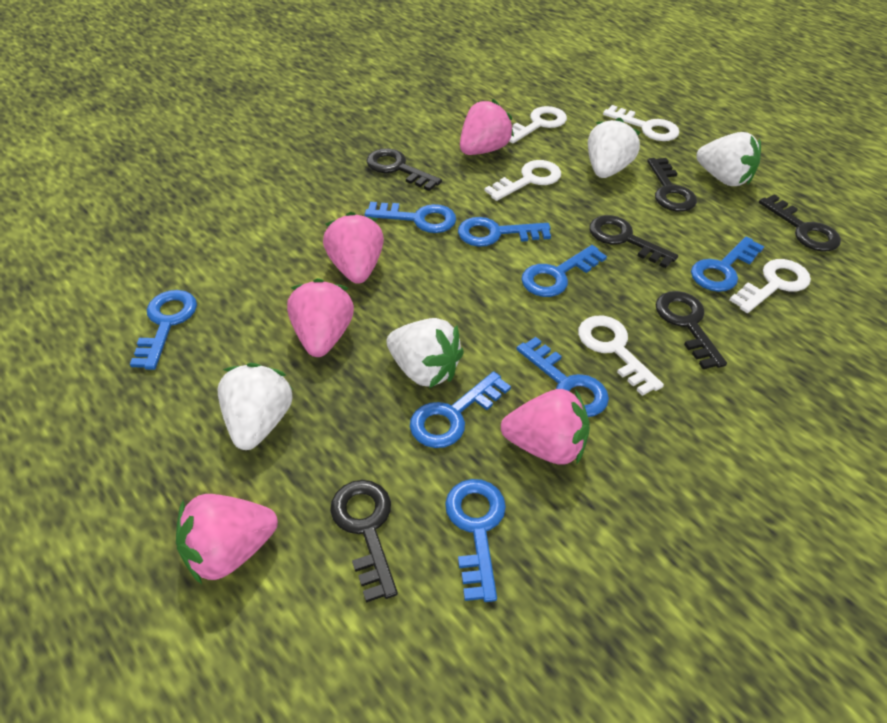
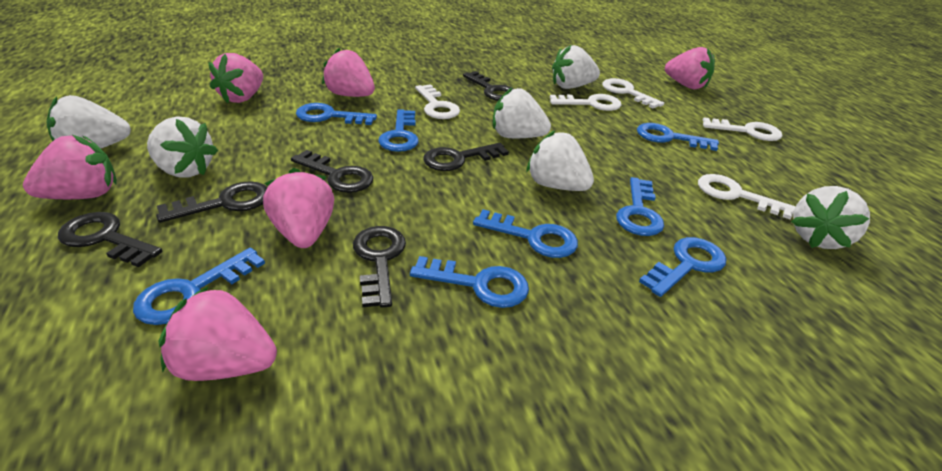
pink strawberry: 5 -> 6
white strawberry: 4 -> 6

